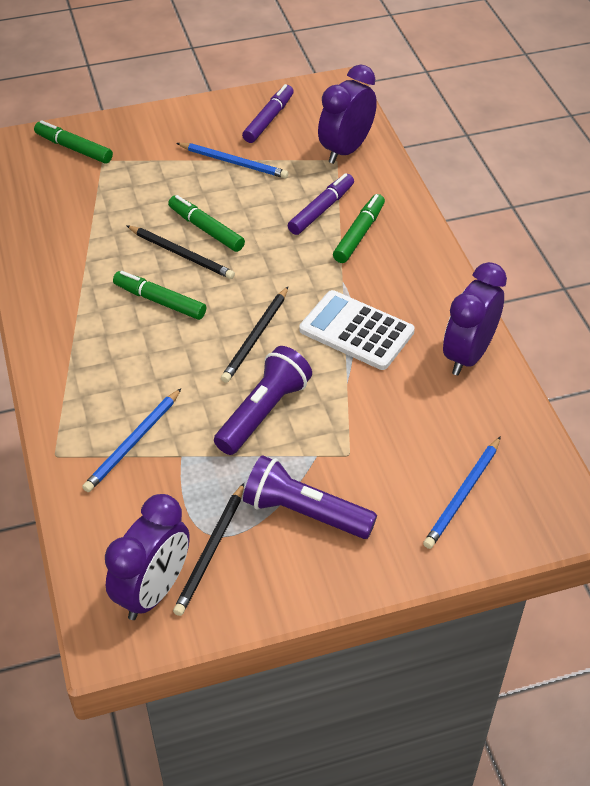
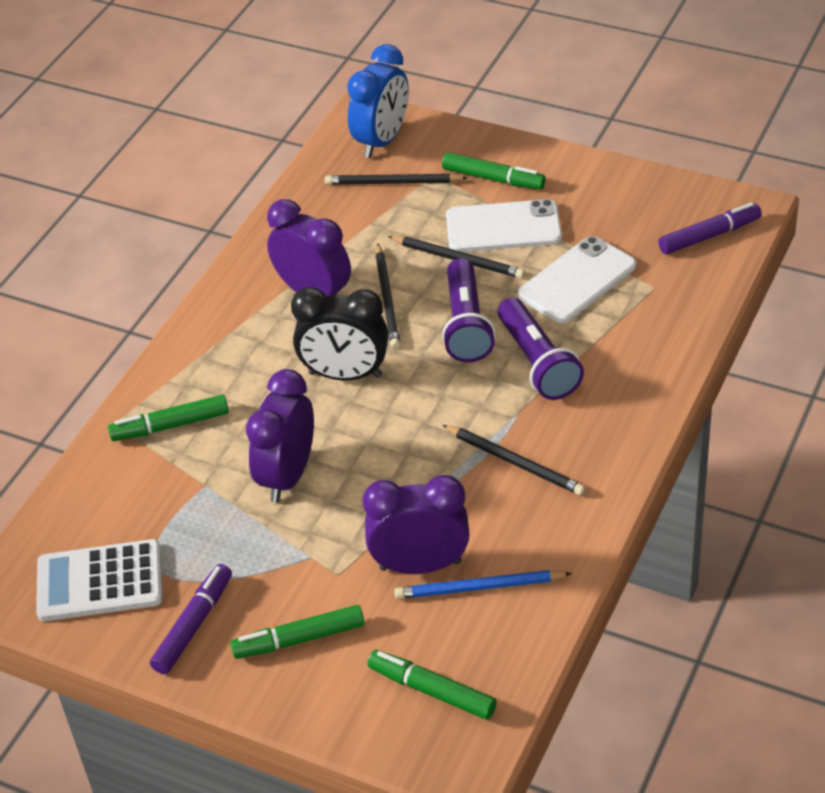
black clock: 0 -> 1
black pencil: 3 -> 4
blue clock: 0 -> 1
blue pencil: 3 -> 1
white phone: 0 -> 2

